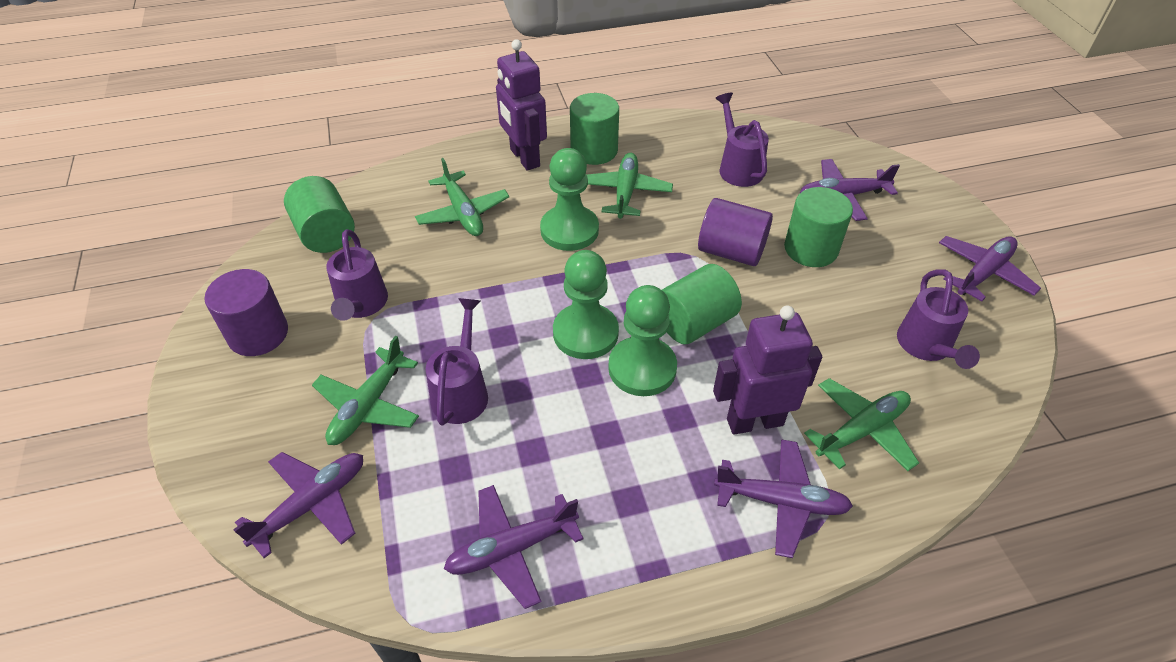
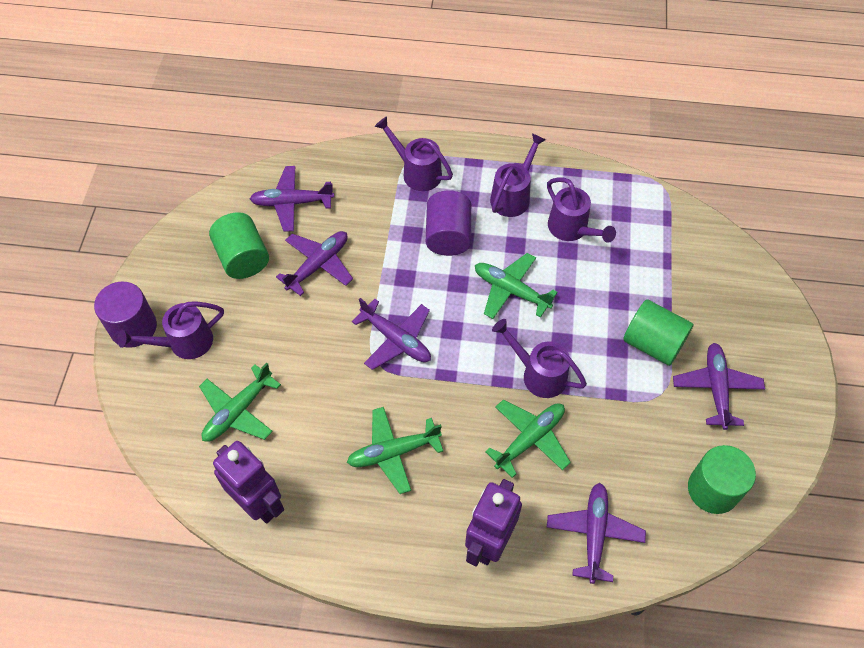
green cylinder: 4 -> 3
green pawn: 3 -> 0
purple watering can: 4 -> 5

